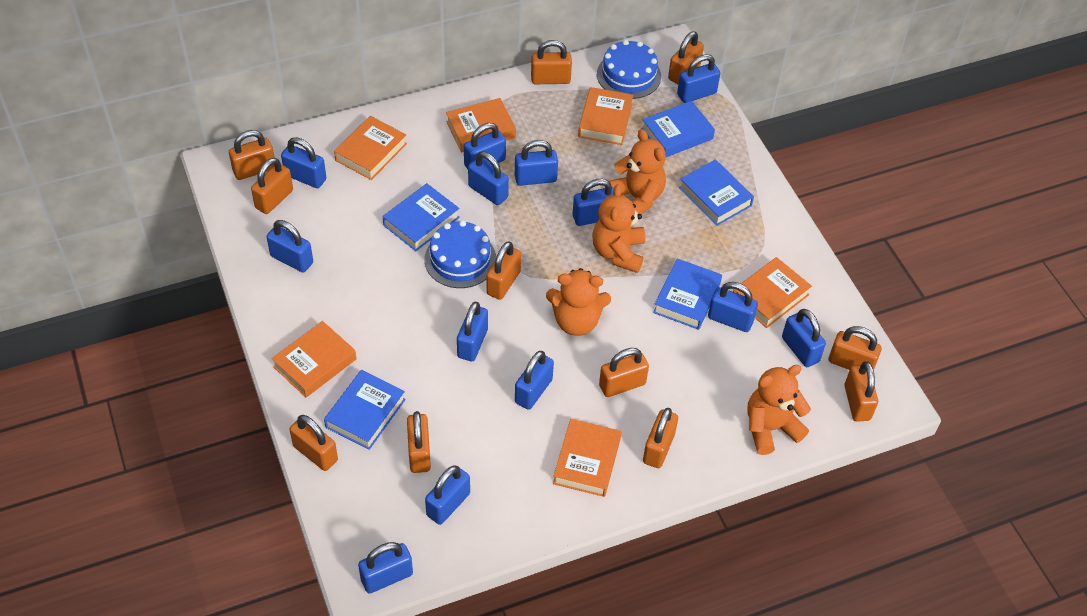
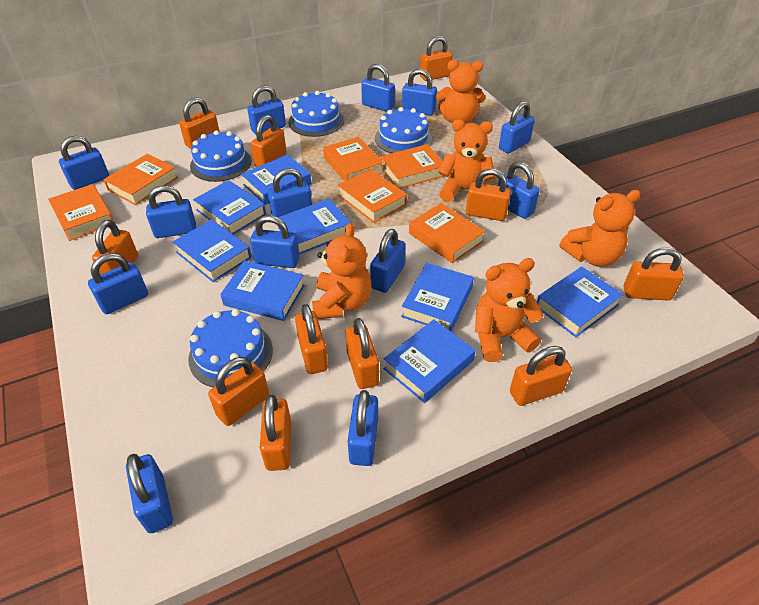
blue book: 5 -> 8
blue cake: 2 -> 4
orange teddy bear: 4 -> 5

